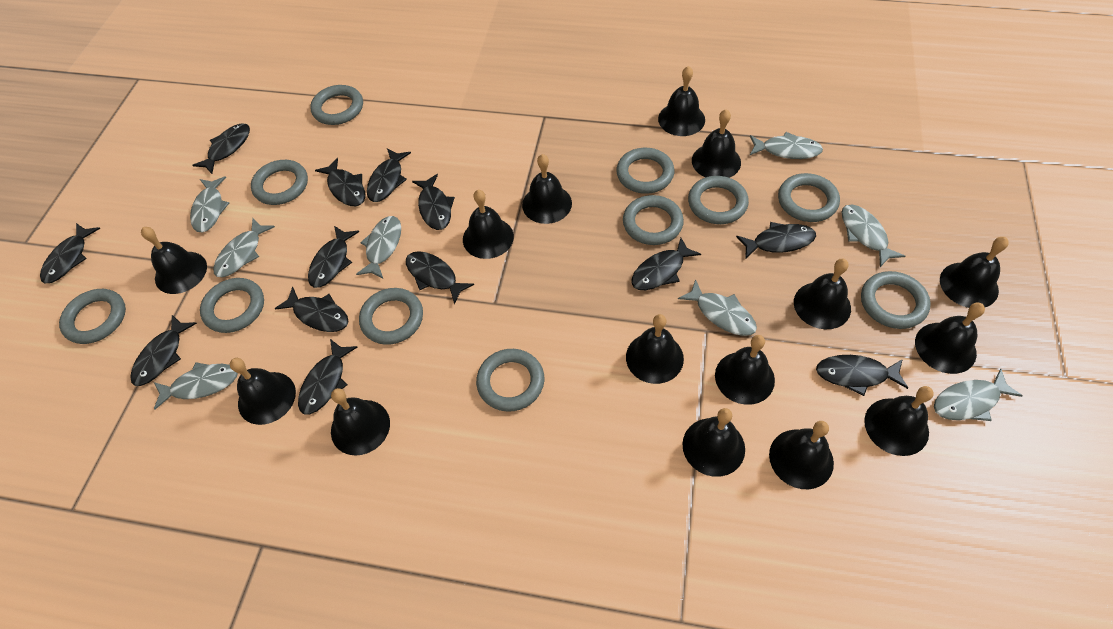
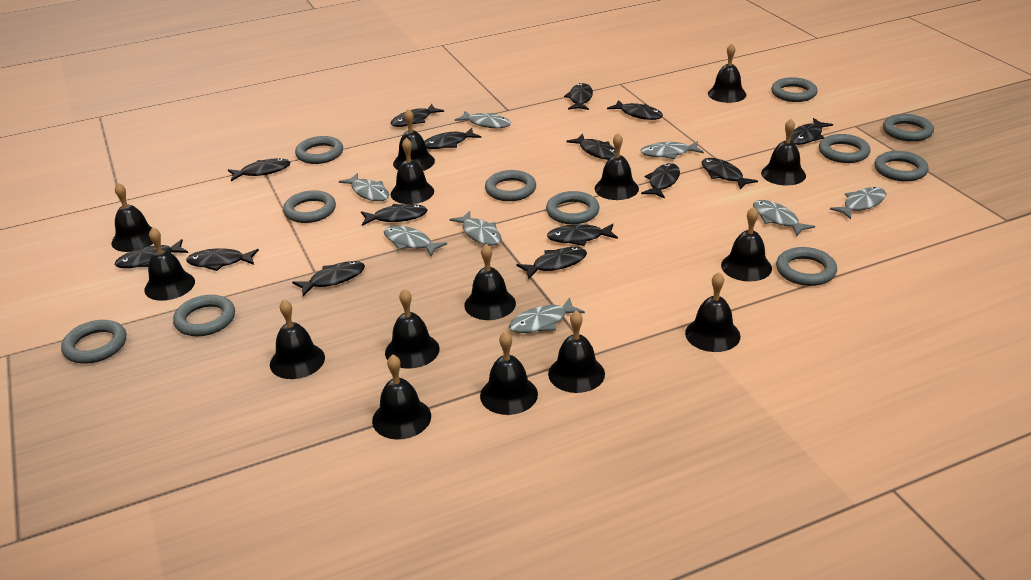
black fish: 13 -> 15

